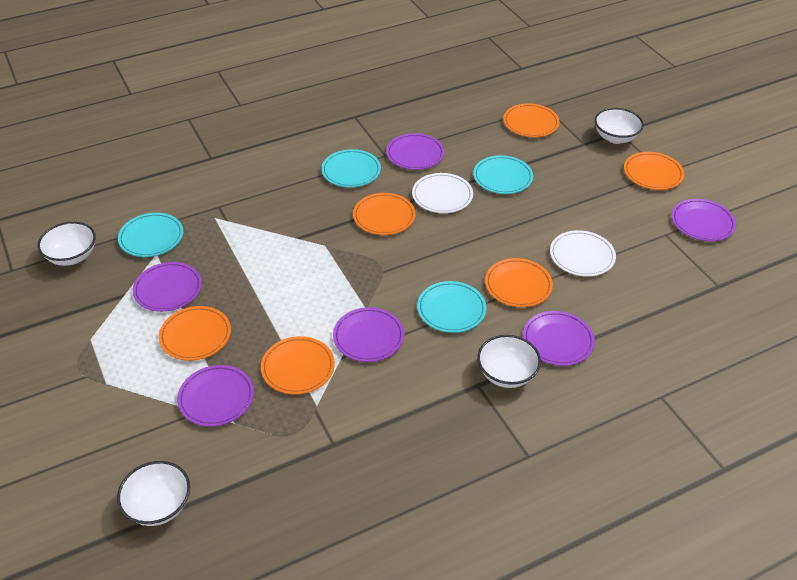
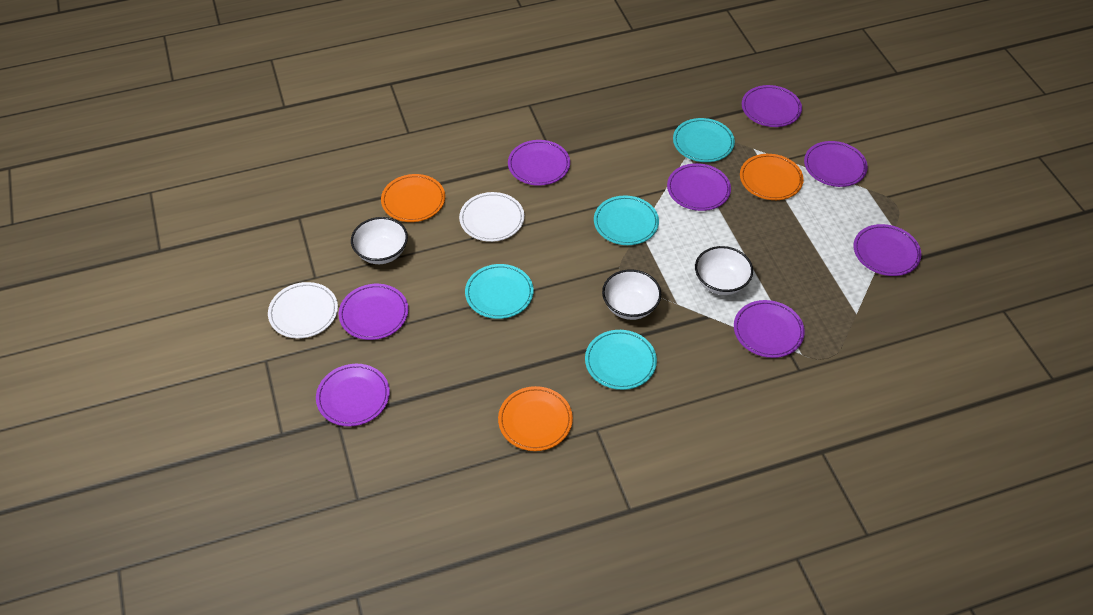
orange plate: 6 -> 3
purple plate: 6 -> 8
white bowl: 4 -> 3

